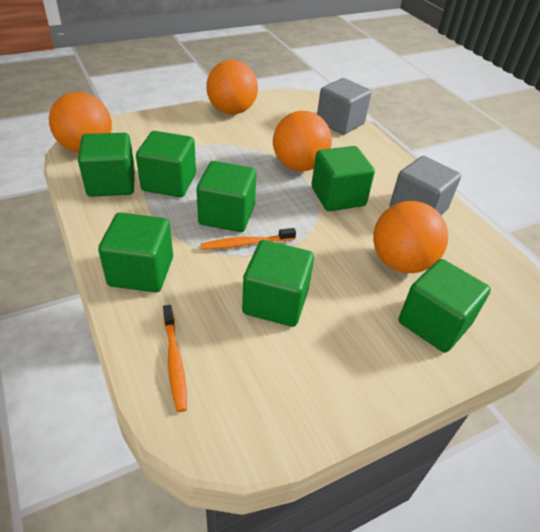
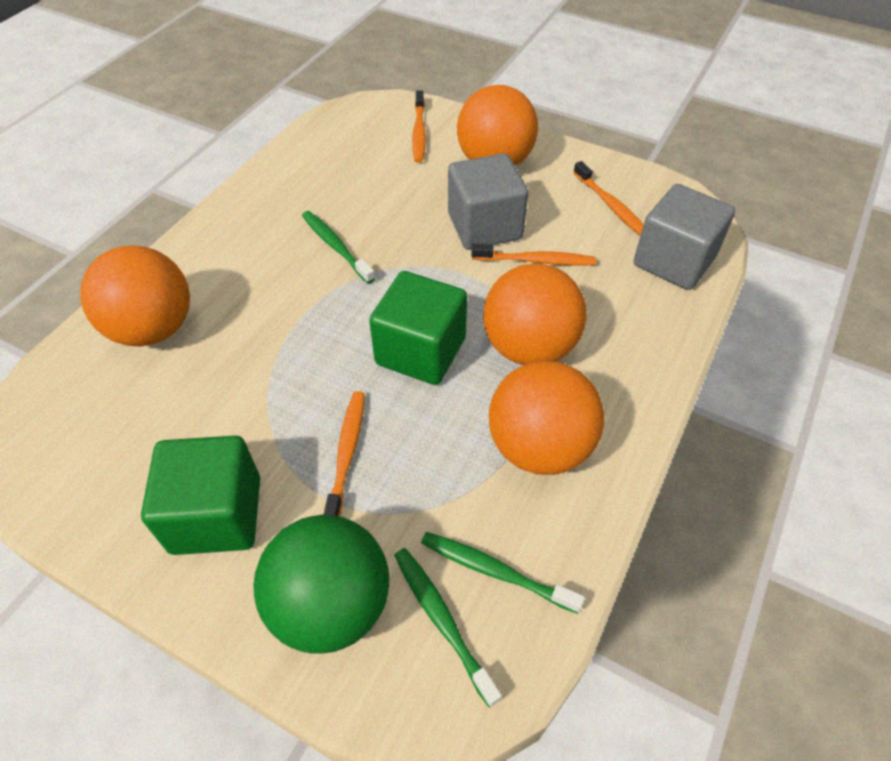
green ball: 0 -> 1
green cube: 7 -> 2
green toothbrush: 0 -> 3
orange toothbrush: 2 -> 4

